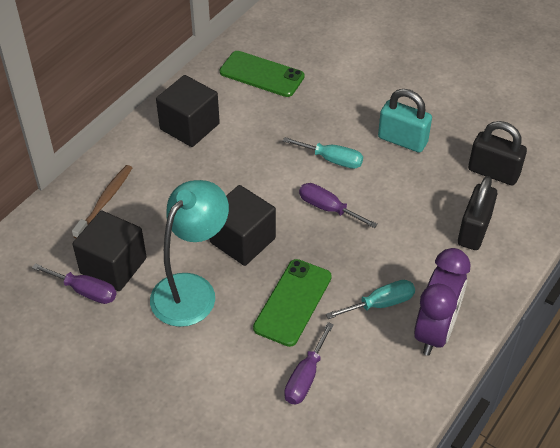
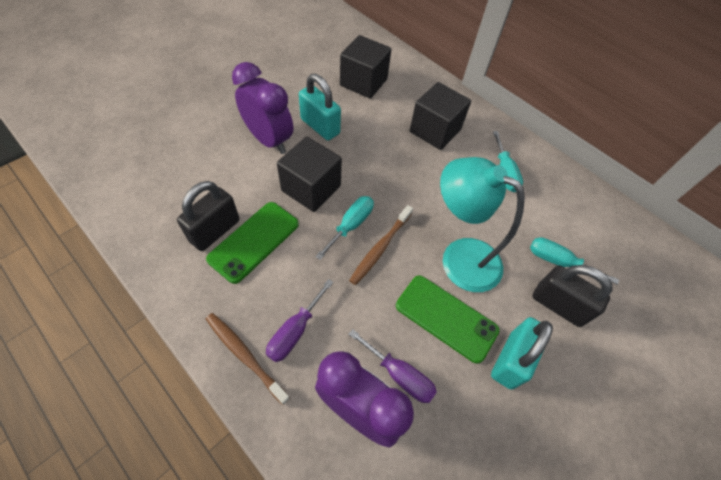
brown toothbrush: 1 -> 2
purple clock: 1 -> 2
purple screwdriver: 3 -> 2
turquoise padlock: 1 -> 2
turquoise screwdriver: 2 -> 3

